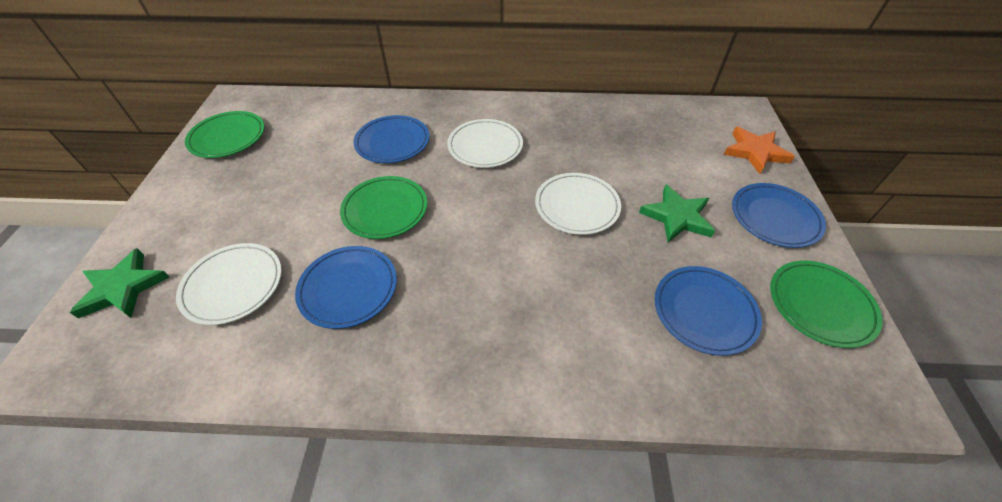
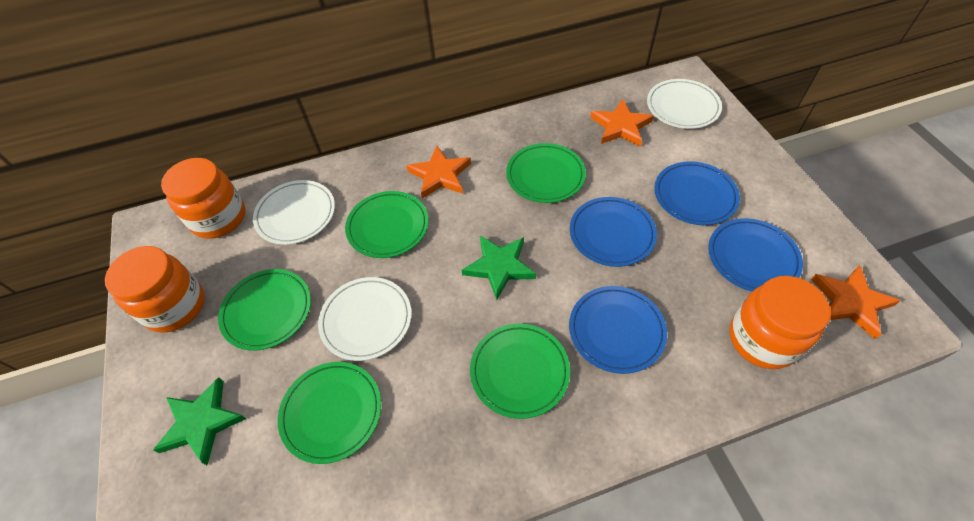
green plate: 3 -> 5
orange jar: 0 -> 3
orange star: 1 -> 3

